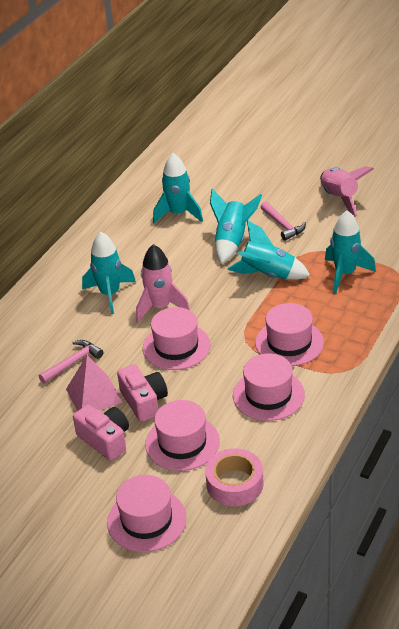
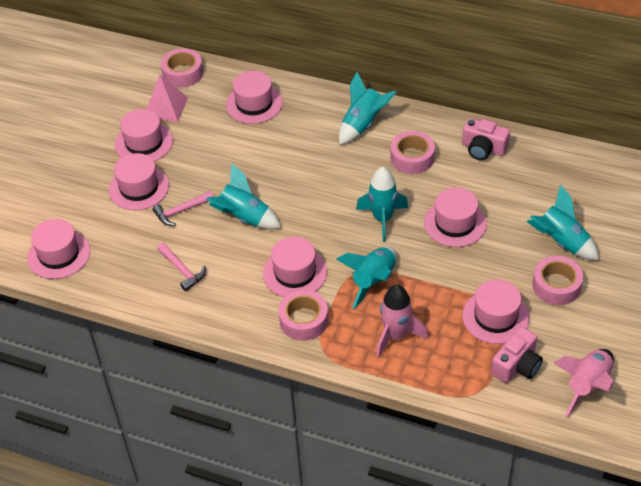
pink hat: 5 -> 7
pink tape: 1 -> 4

